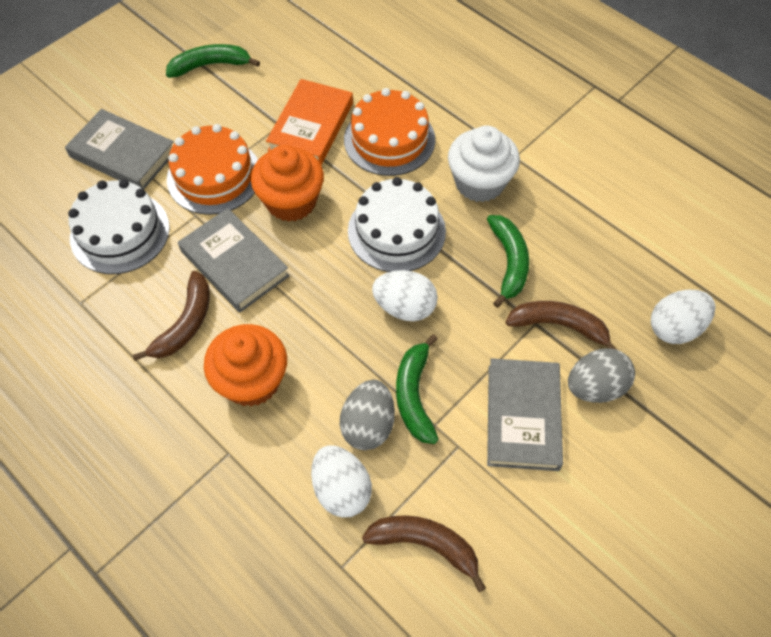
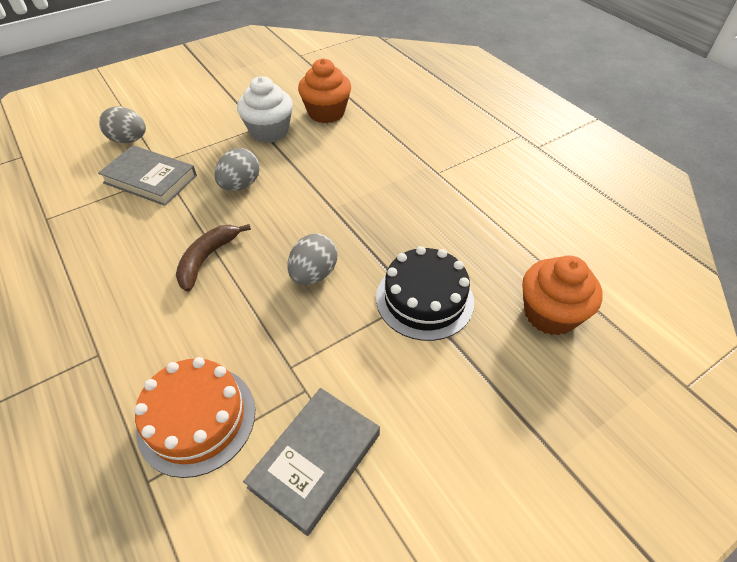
black cake: 0 -> 1
brown banana: 3 -> 1
green banana: 3 -> 0
grey book: 3 -> 2
grey egg: 2 -> 3
orange book: 1 -> 0
orange cake: 2 -> 1
white cake: 2 -> 0
white egg: 3 -> 0

